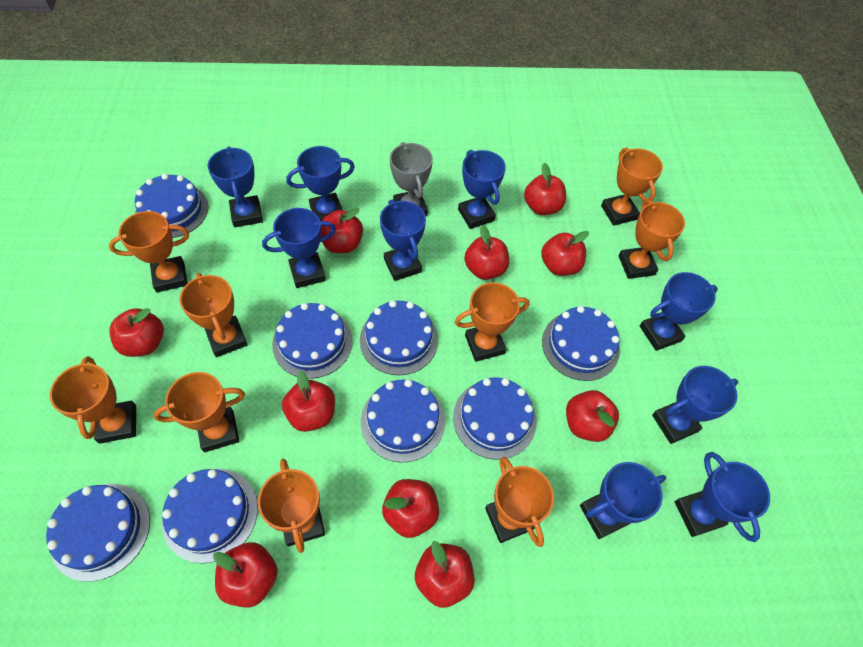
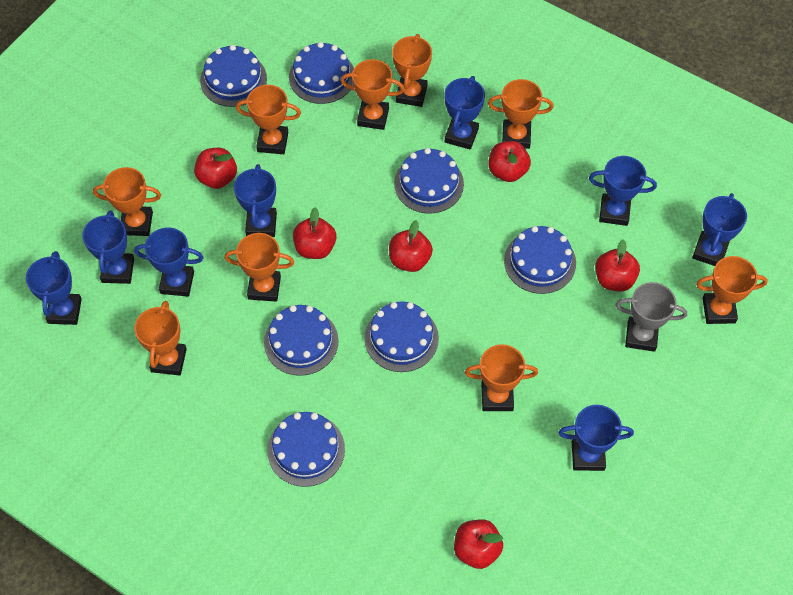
blue cake: 8 -> 7
blue trophy: 9 -> 8
red apple: 10 -> 6

